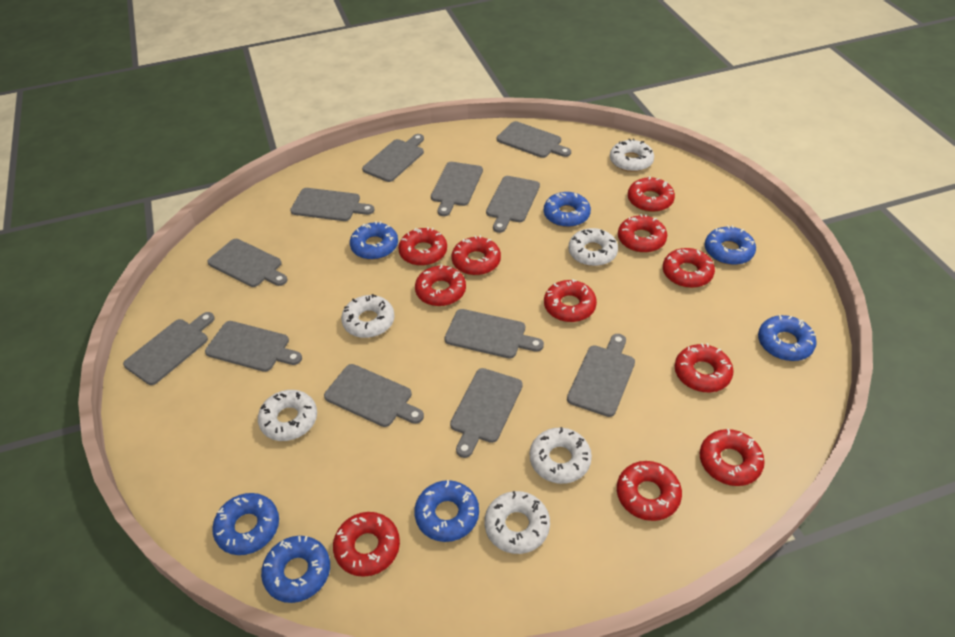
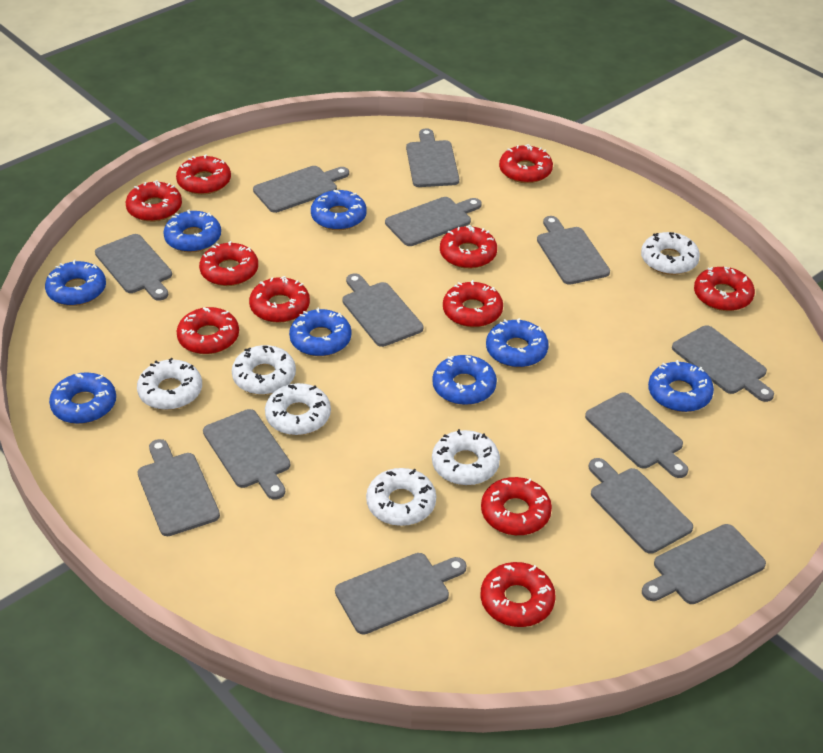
blue donut: 7 -> 8
grey cutting board: 12 -> 13

